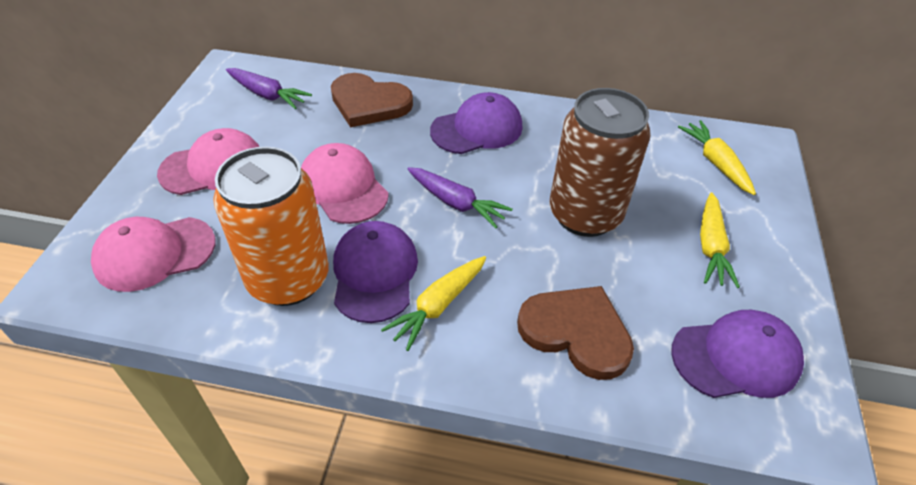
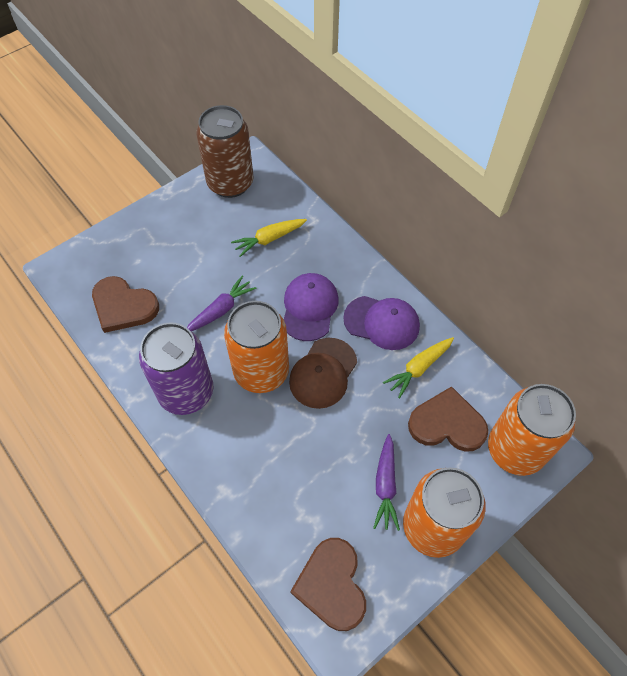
brown cap: 0 -> 1
brown heart: 2 -> 3
orange can: 1 -> 3
pink cap: 3 -> 0
purple can: 0 -> 1
purple cap: 3 -> 2
yellow carrot: 3 -> 2

